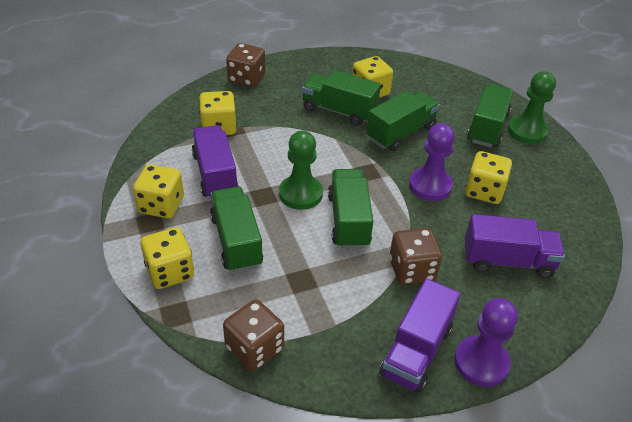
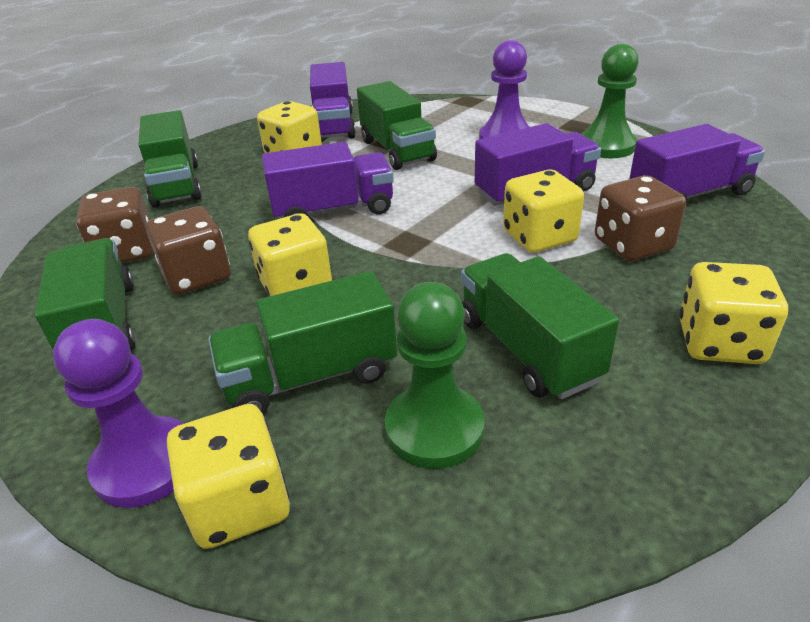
purple truck: 3 -> 4

